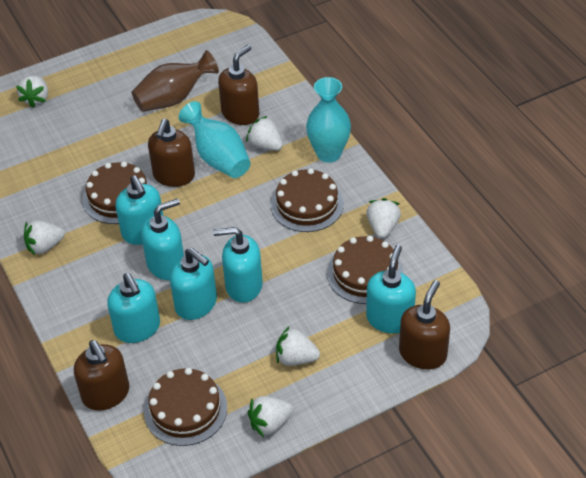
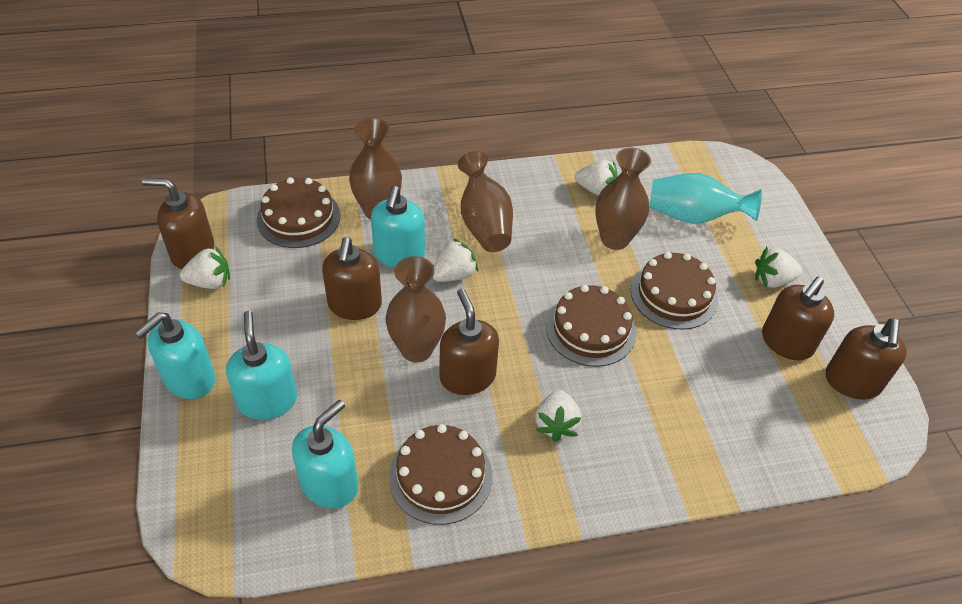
brown soap dispenser: 4 -> 5
brown vase: 1 -> 4
turquoise soap dispenser: 6 -> 4
turquoise vase: 2 -> 1
white strawberry: 6 -> 5

